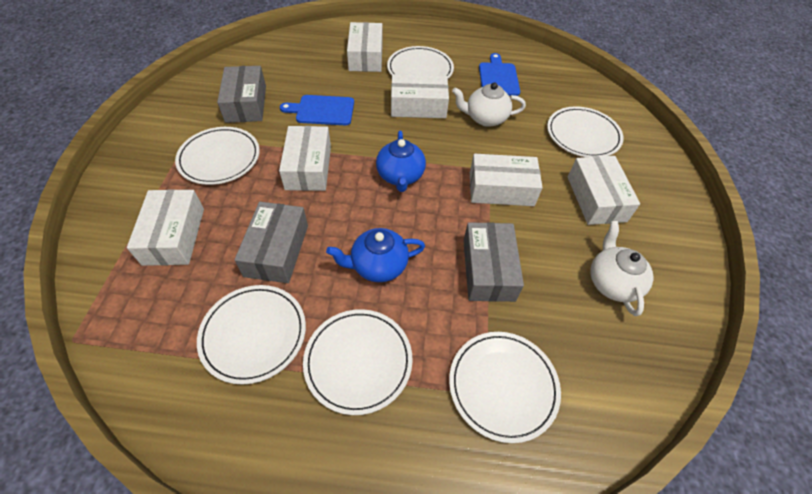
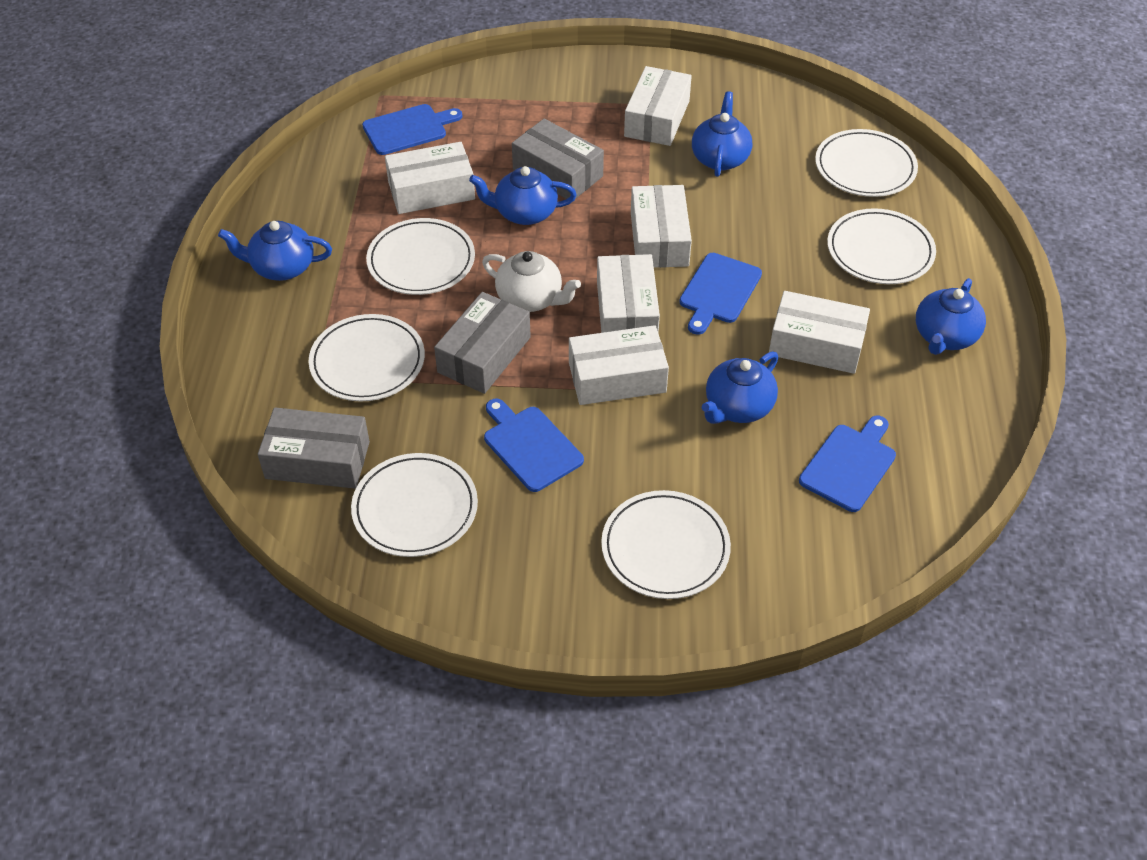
blue cutting board: 2 -> 4
blue teapot: 2 -> 5
white teapot: 2 -> 1

